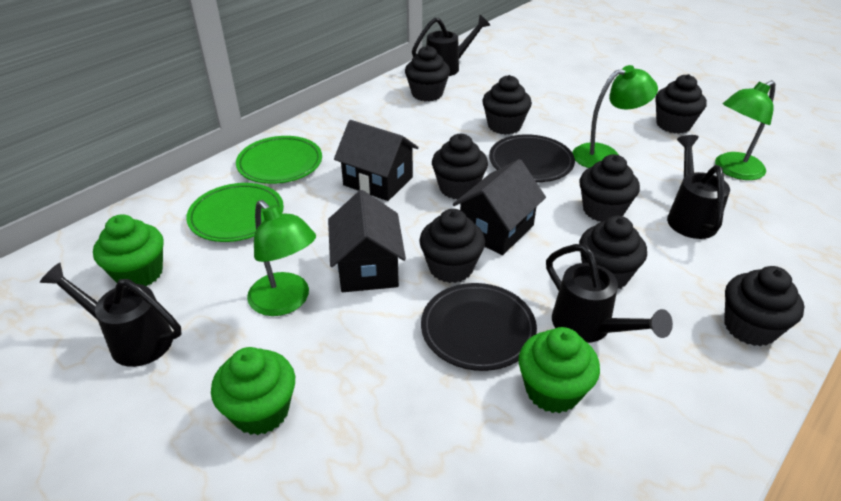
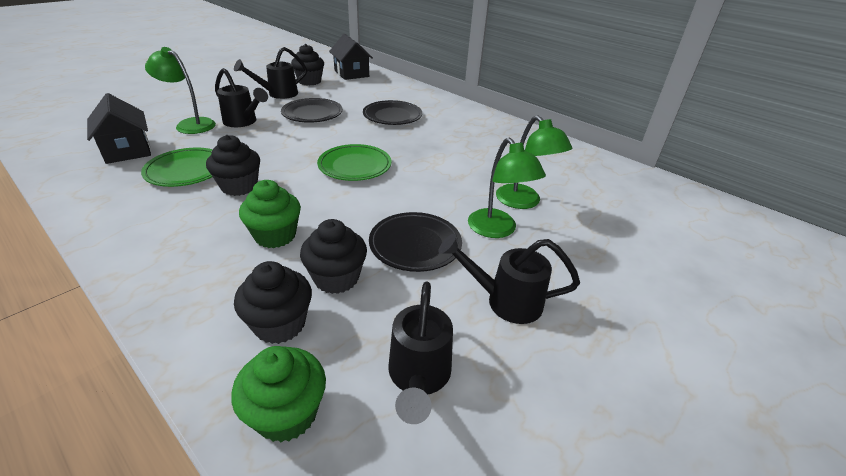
black cupcake: 8 -> 4
black house: 3 -> 2
black plate: 2 -> 3
green cupcake: 3 -> 2

